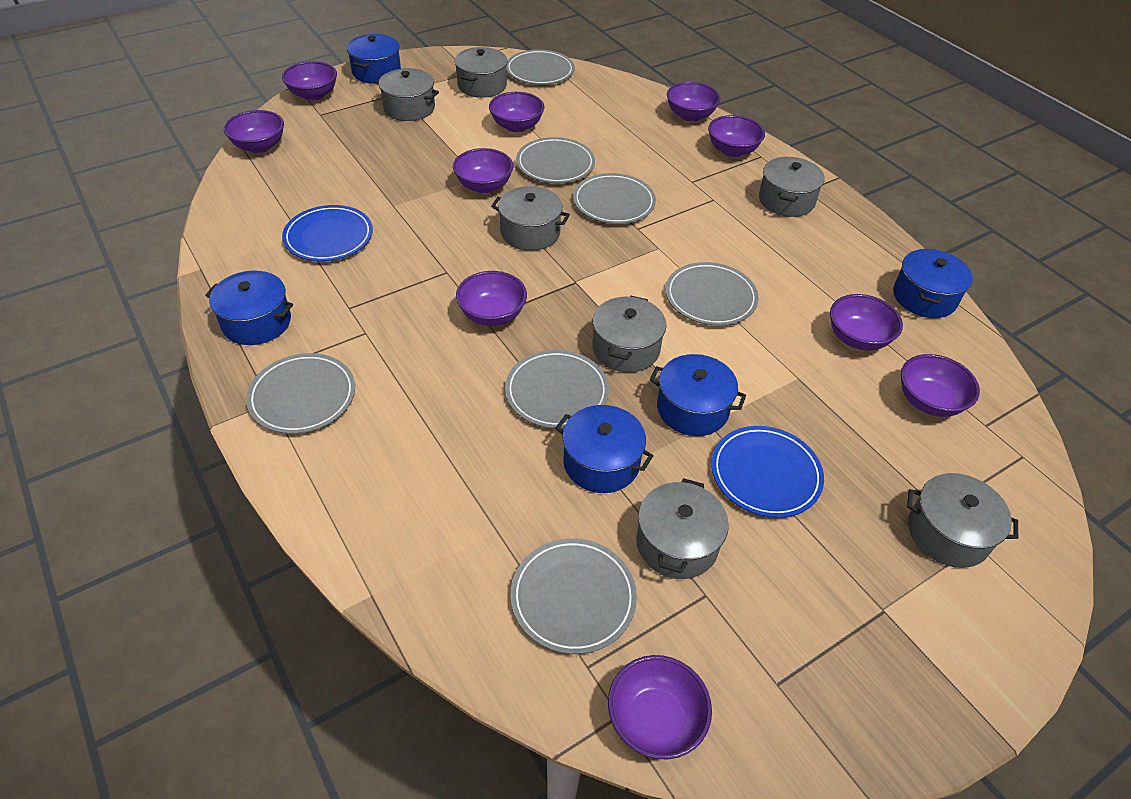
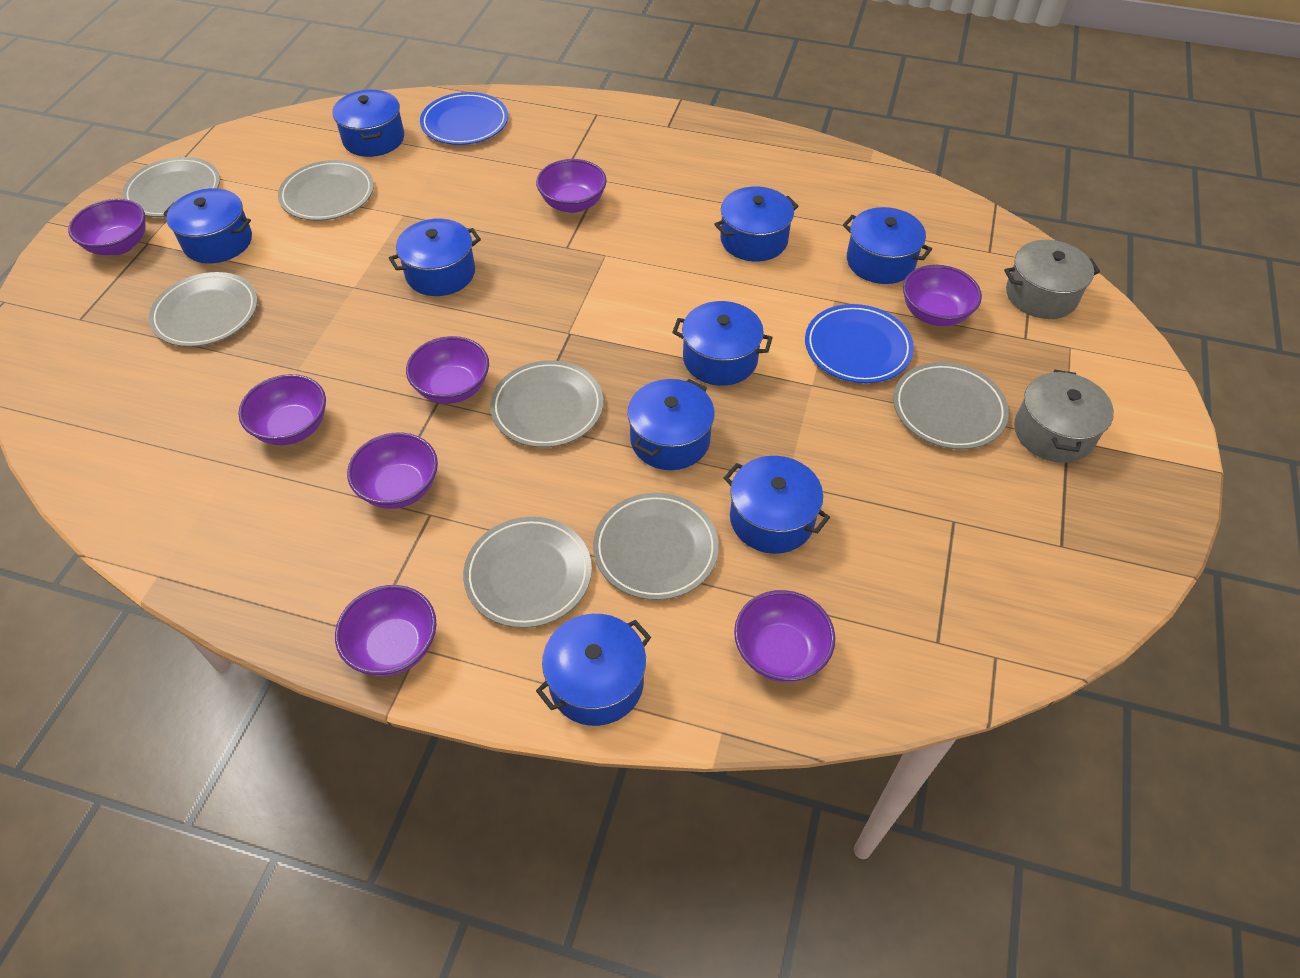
blue pot: 5 -> 9
grey pot: 7 -> 2
purple bowl: 10 -> 8

